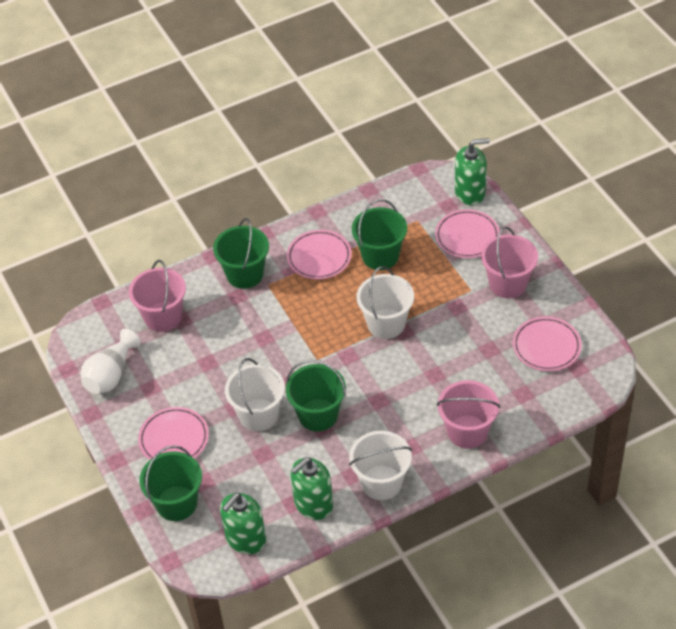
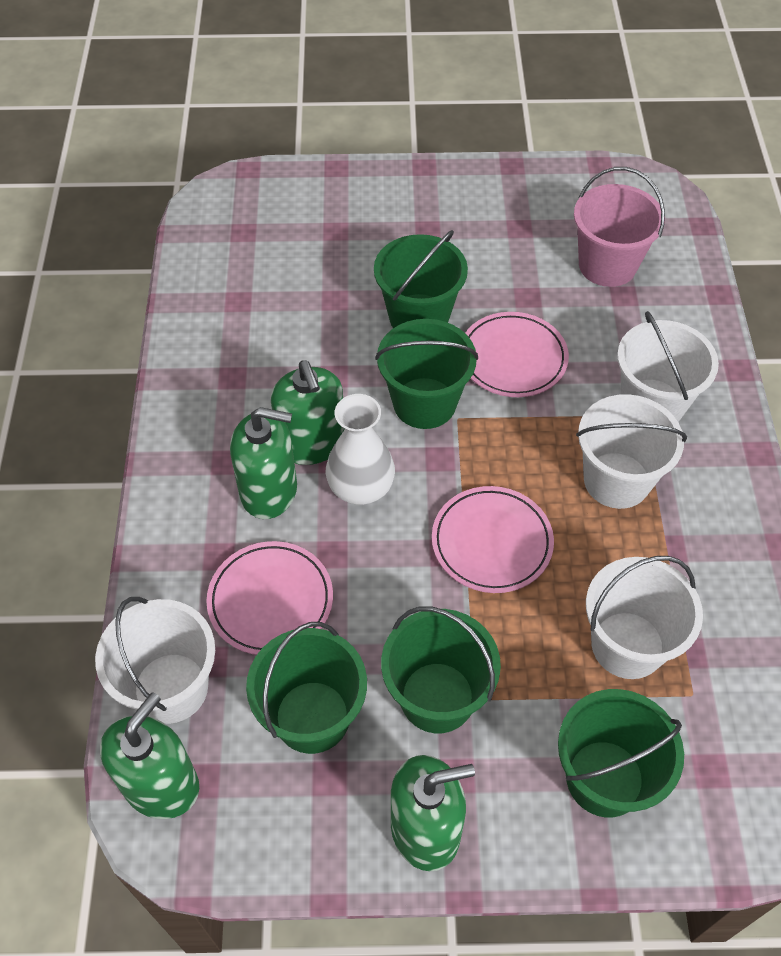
green bucket: 4 -> 5
green soap dispenser: 3 -> 4
pink bucket: 3 -> 1
pink plate: 4 -> 3
white bucket: 3 -> 4

